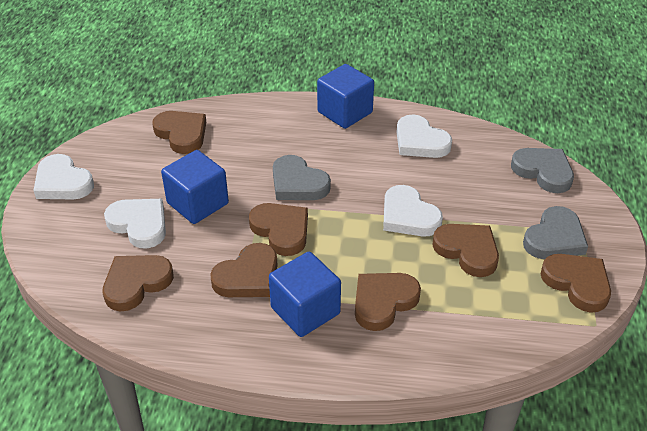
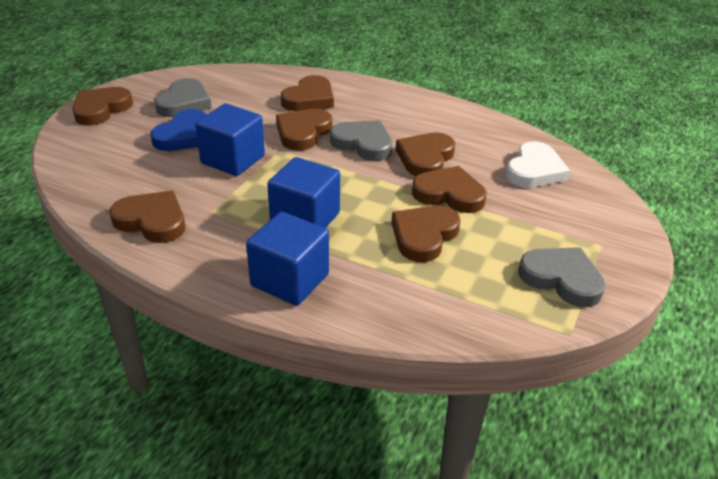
blue heart: 0 -> 1
white heart: 4 -> 1

